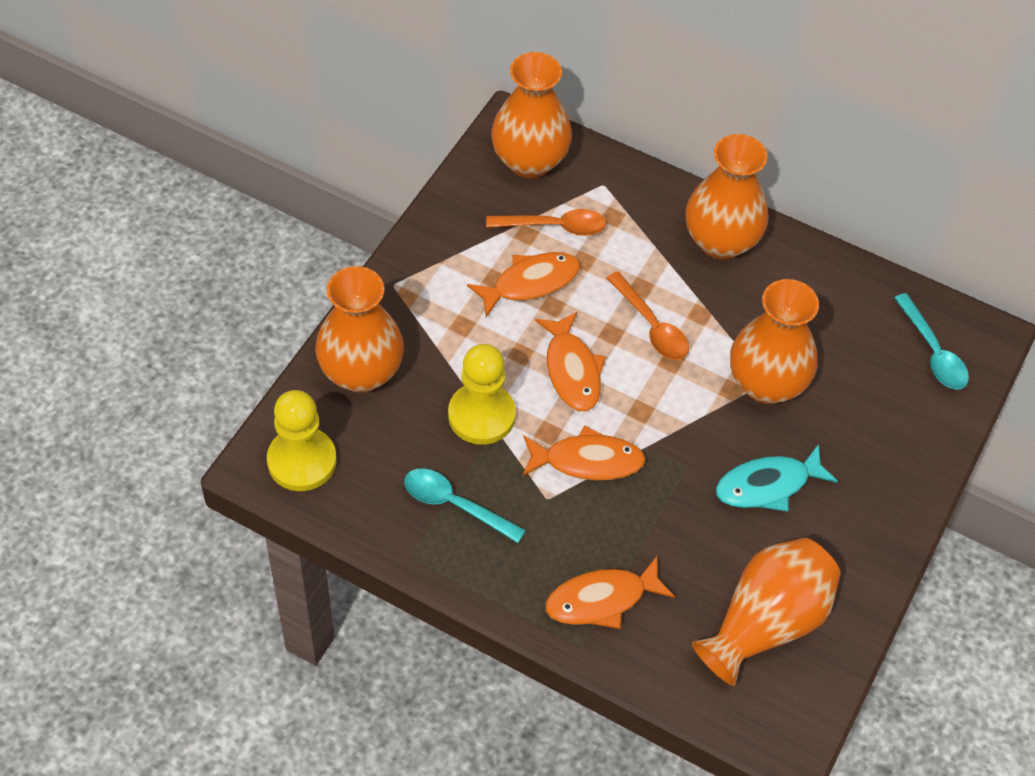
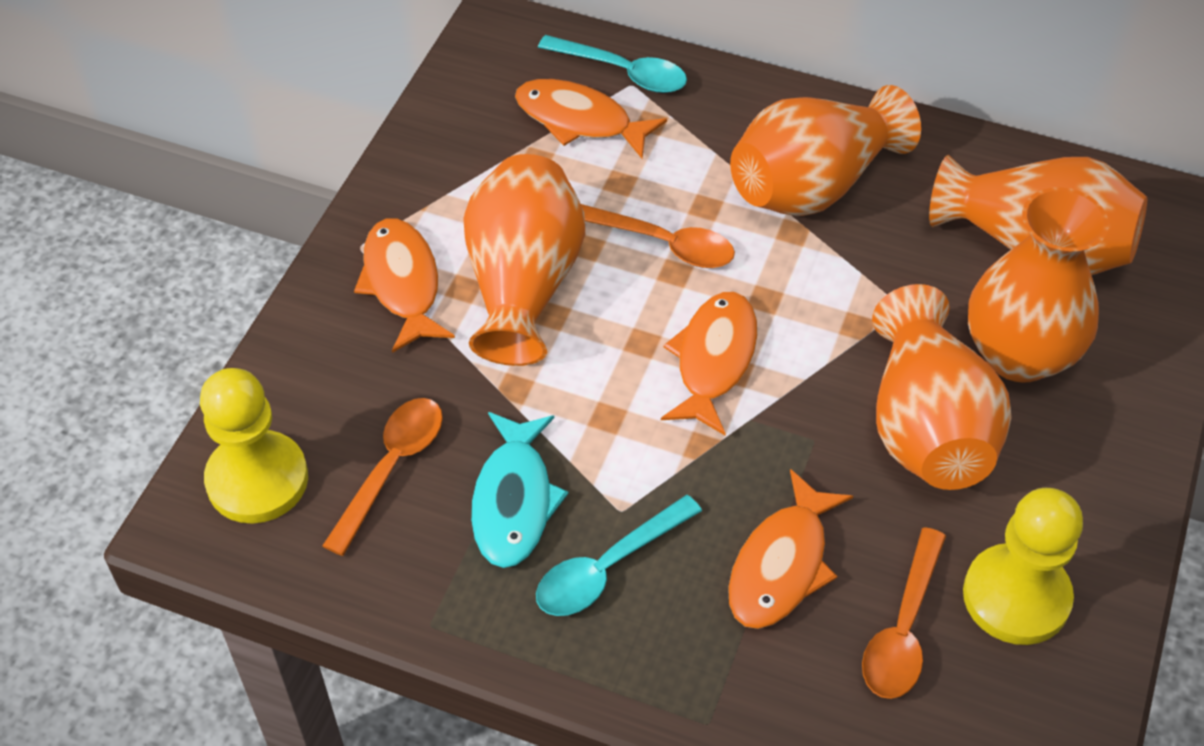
orange spoon: 2 -> 3

